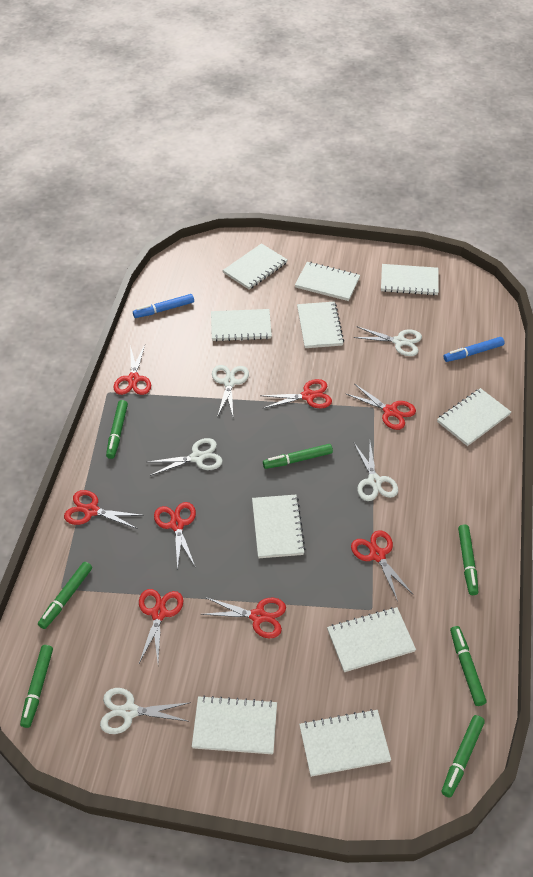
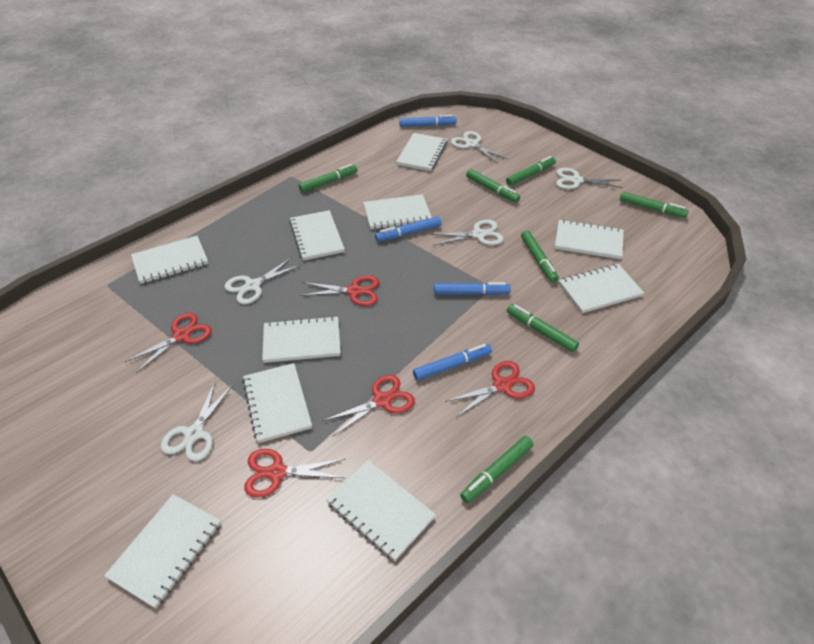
blue marker: 2 -> 4
red scissors: 8 -> 5

